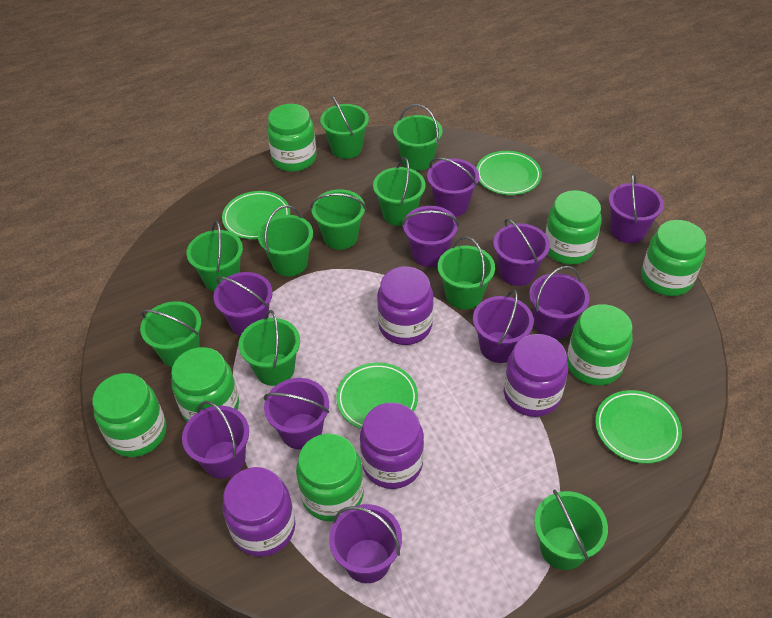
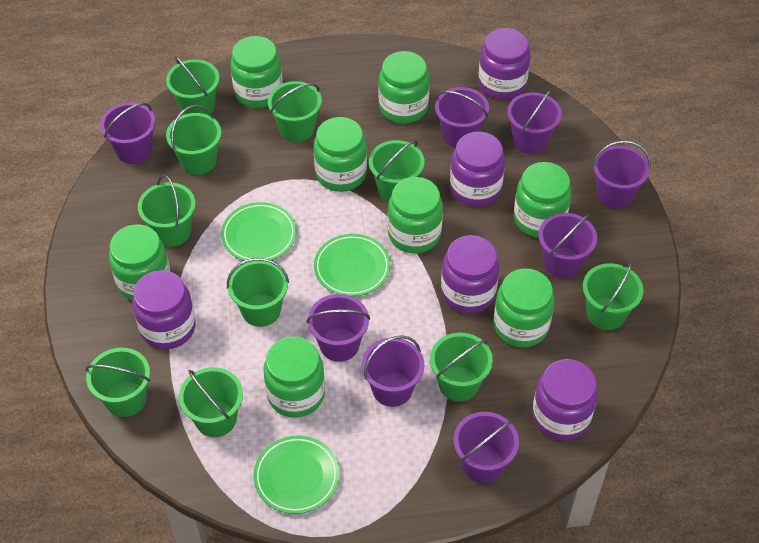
green jar: 7 -> 8
green plate: 4 -> 3
purple bucket: 10 -> 8
purple jar: 4 -> 5

